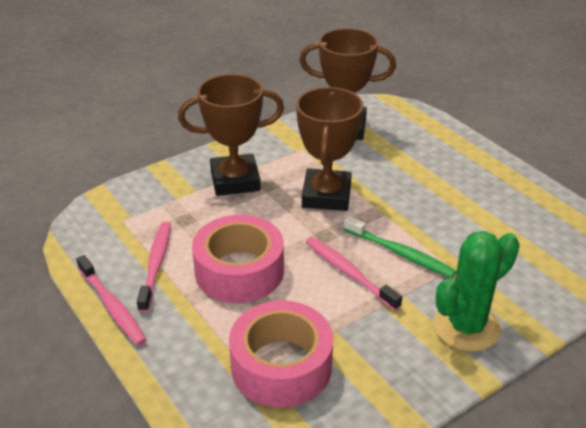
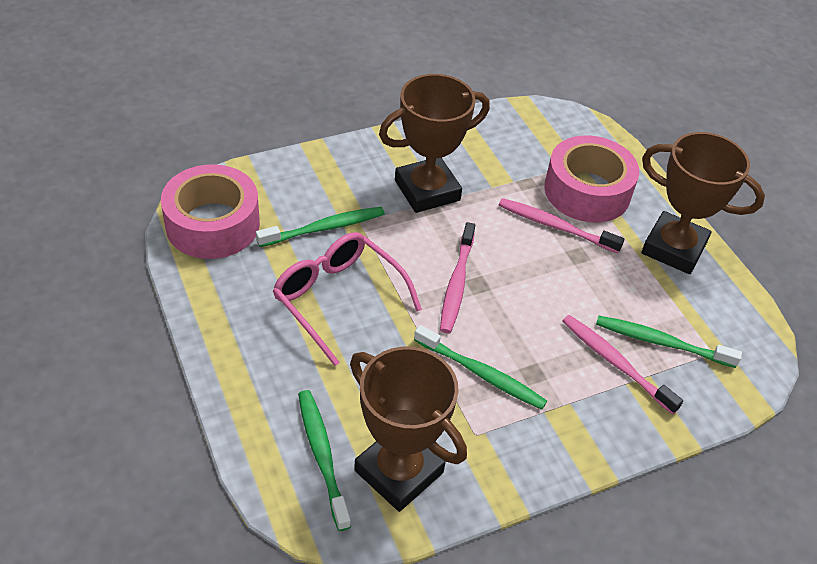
green cactus: 1 -> 0
green toothbrush: 1 -> 4
pink glasses: 0 -> 1

